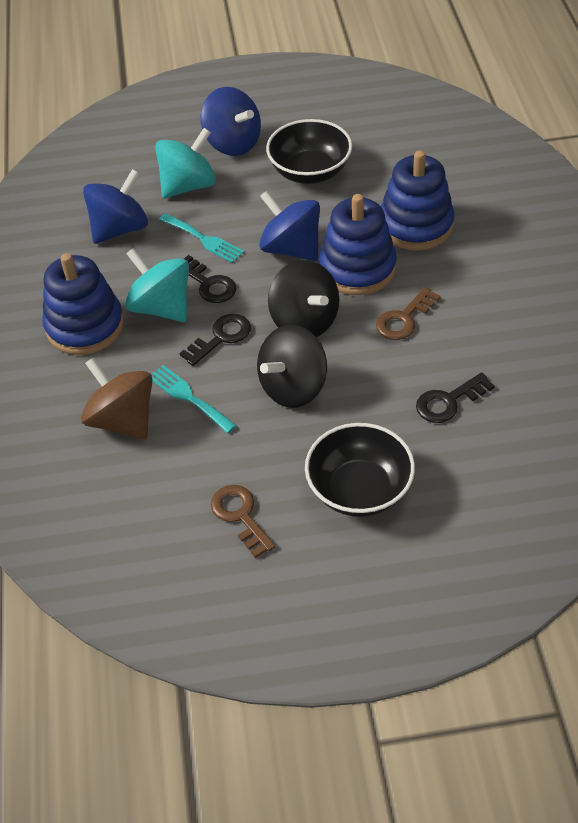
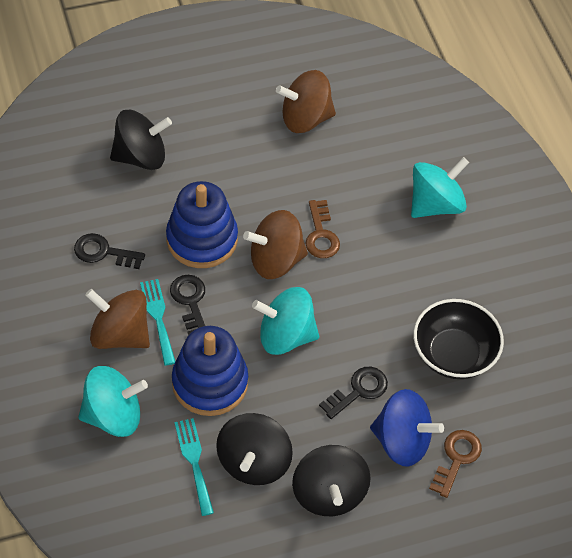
black bowl: 2 -> 1
black spinning top: 2 -> 3
blue spinning top: 3 -> 1
blue stacking toy: 3 -> 2
brown spinning top: 1 -> 3
turquoise spinning top: 2 -> 3

